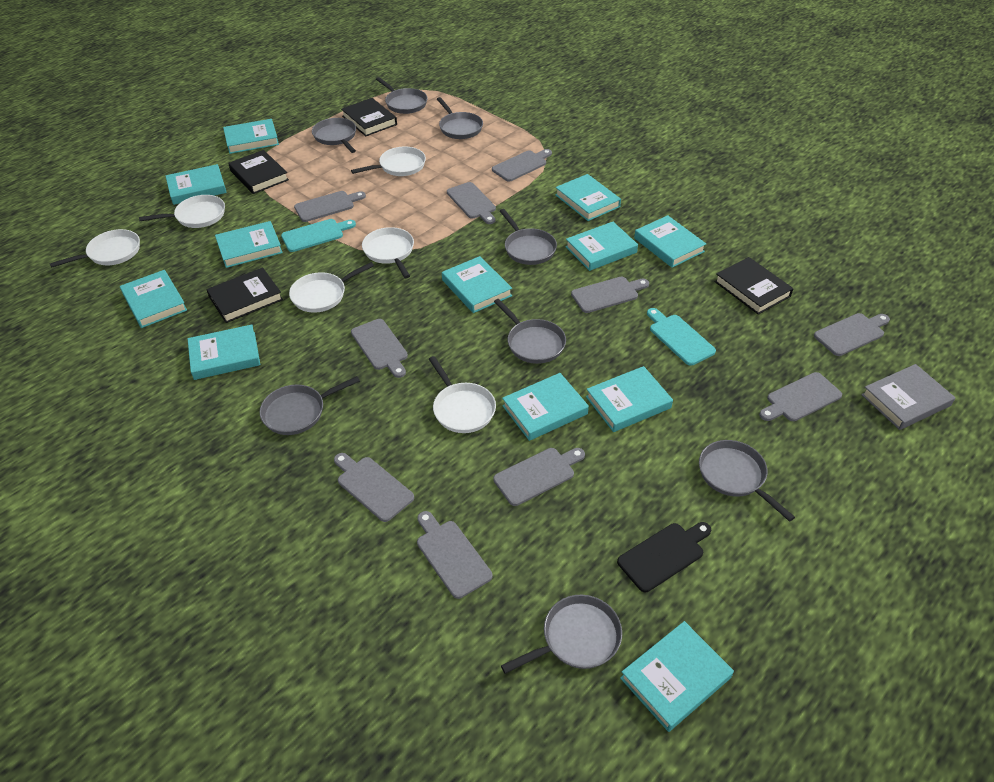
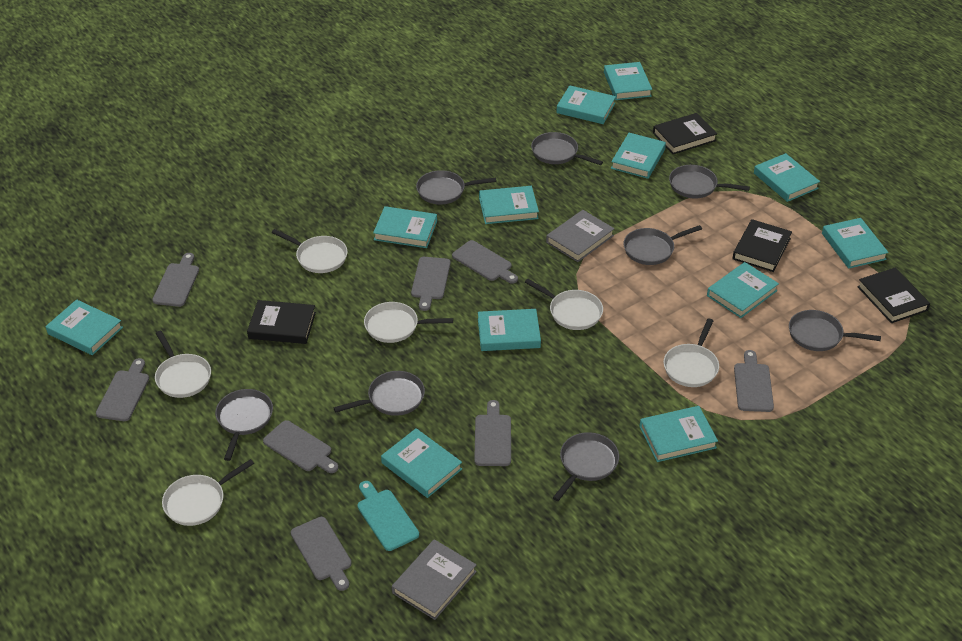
black cutting board: 1 -> 0
grey book: 1 -> 2
grey cutting board: 10 -> 8
turquoise cutting board: 2 -> 1

